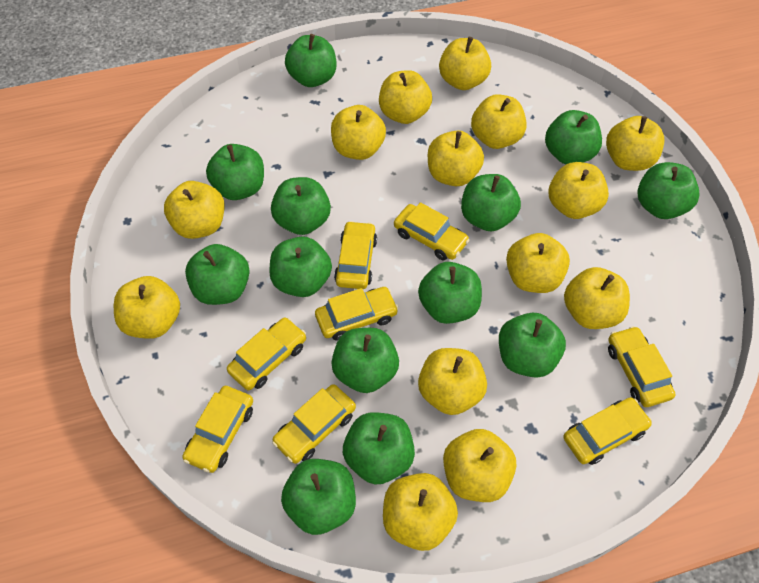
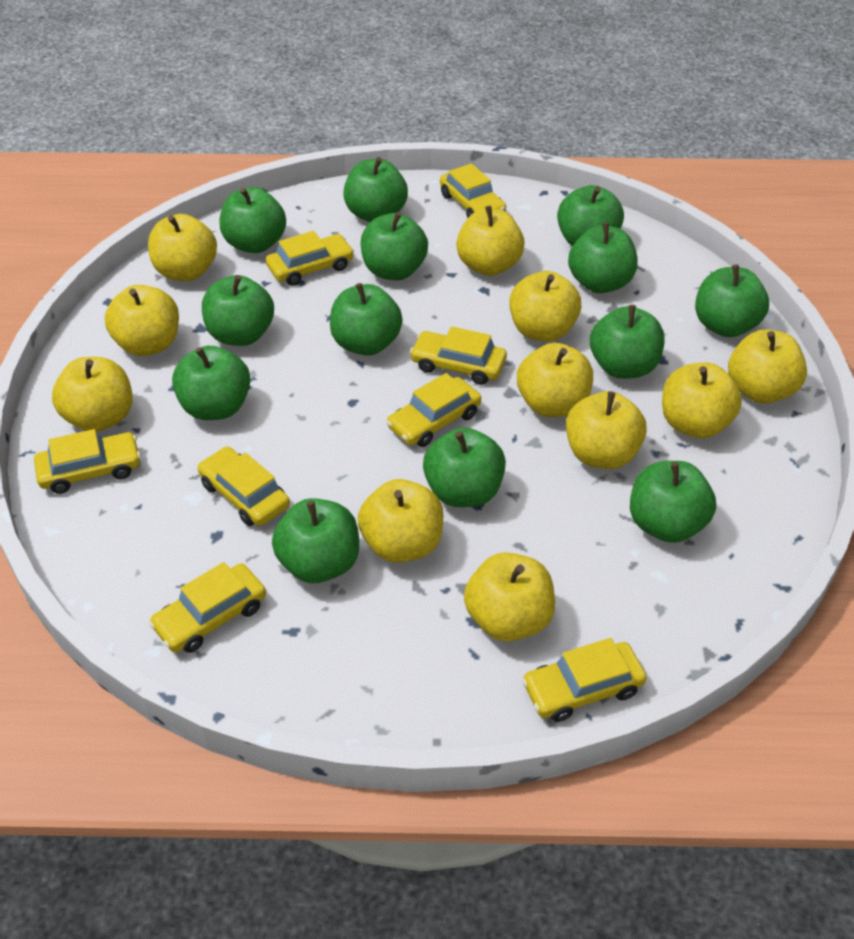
yellow apple: 14 -> 11

